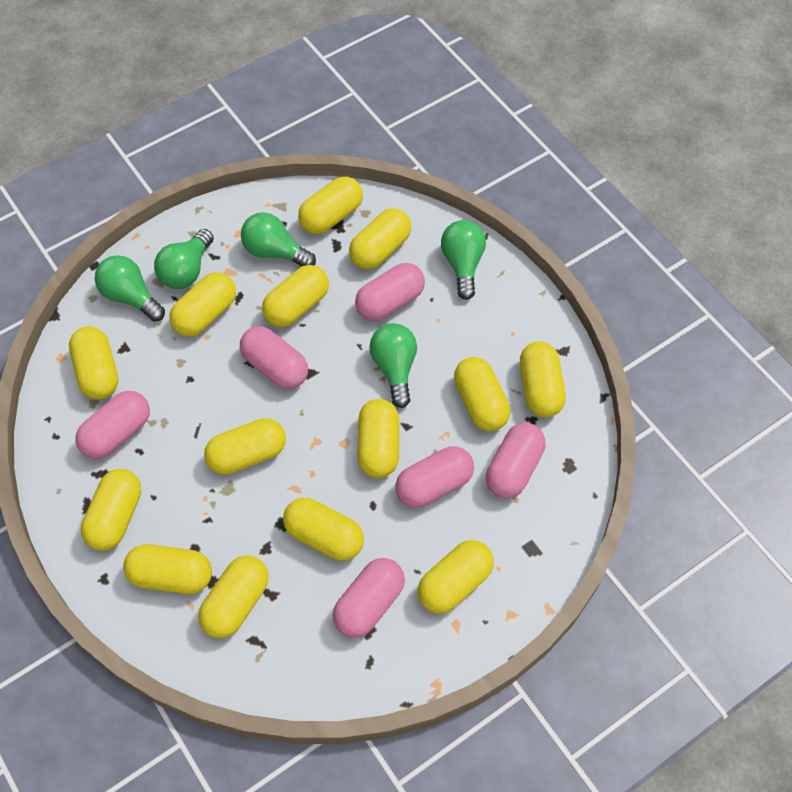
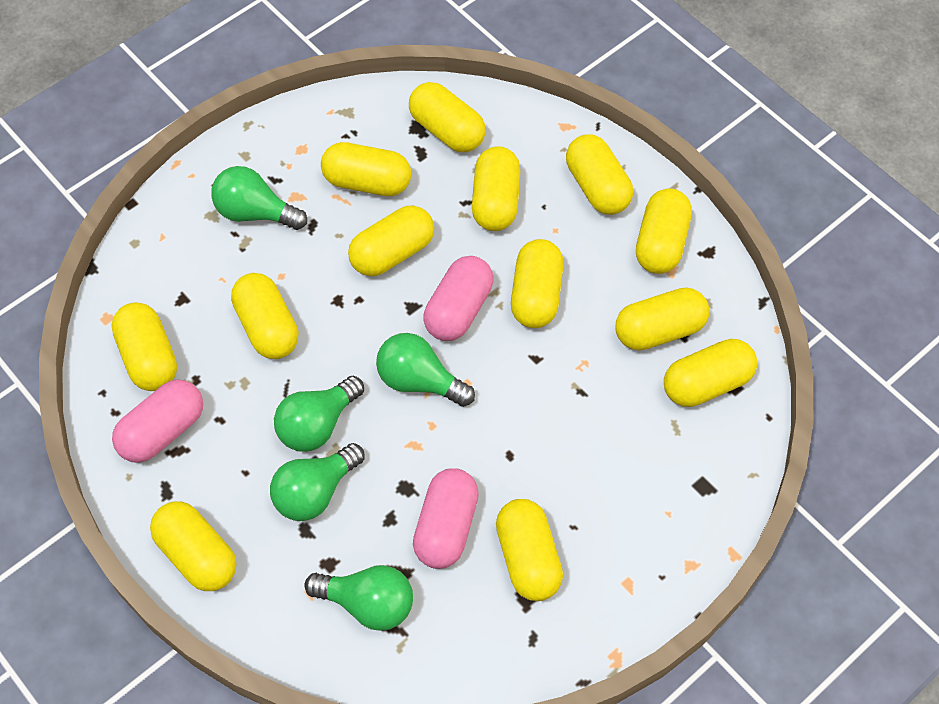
pink capsule: 6 -> 3
yellow capsule: 14 -> 13

